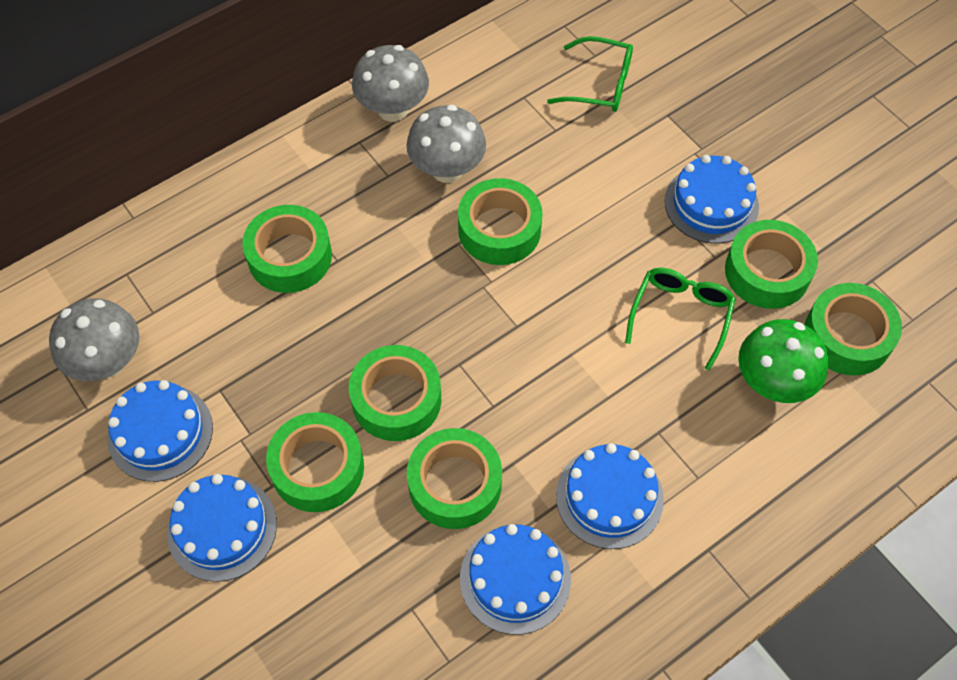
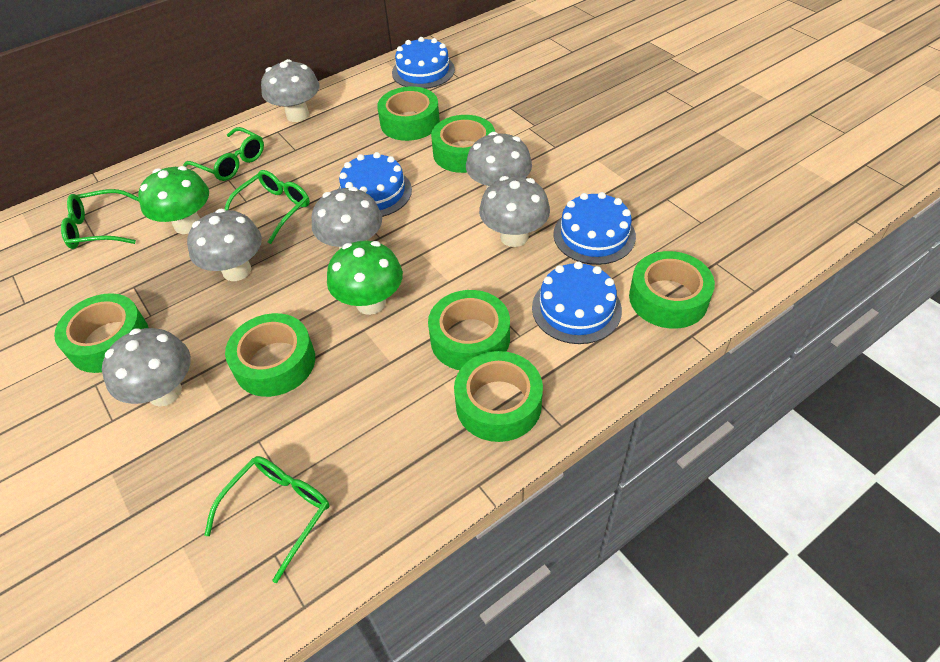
blue cake: 5 -> 4
green glasses: 2 -> 4
green mushroom: 1 -> 2
grey mushroom: 3 -> 6

